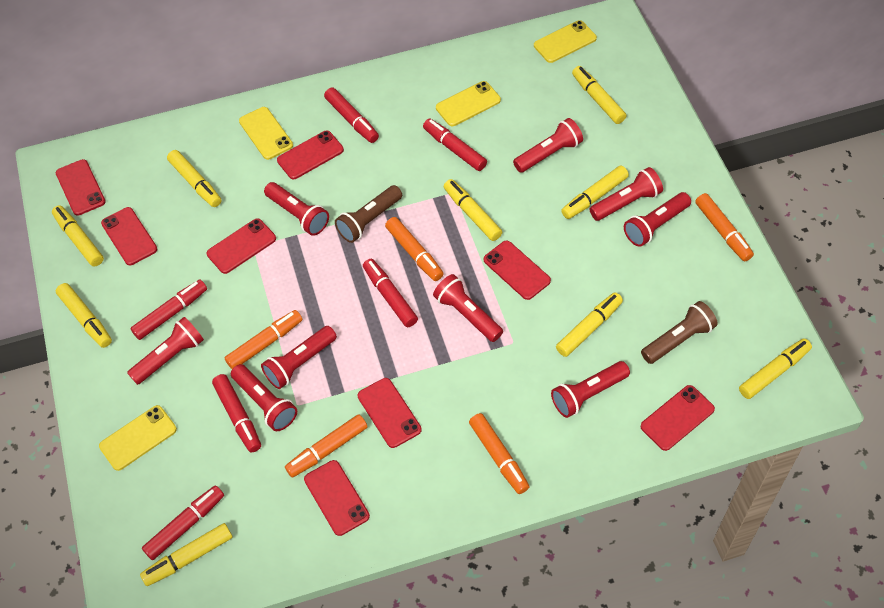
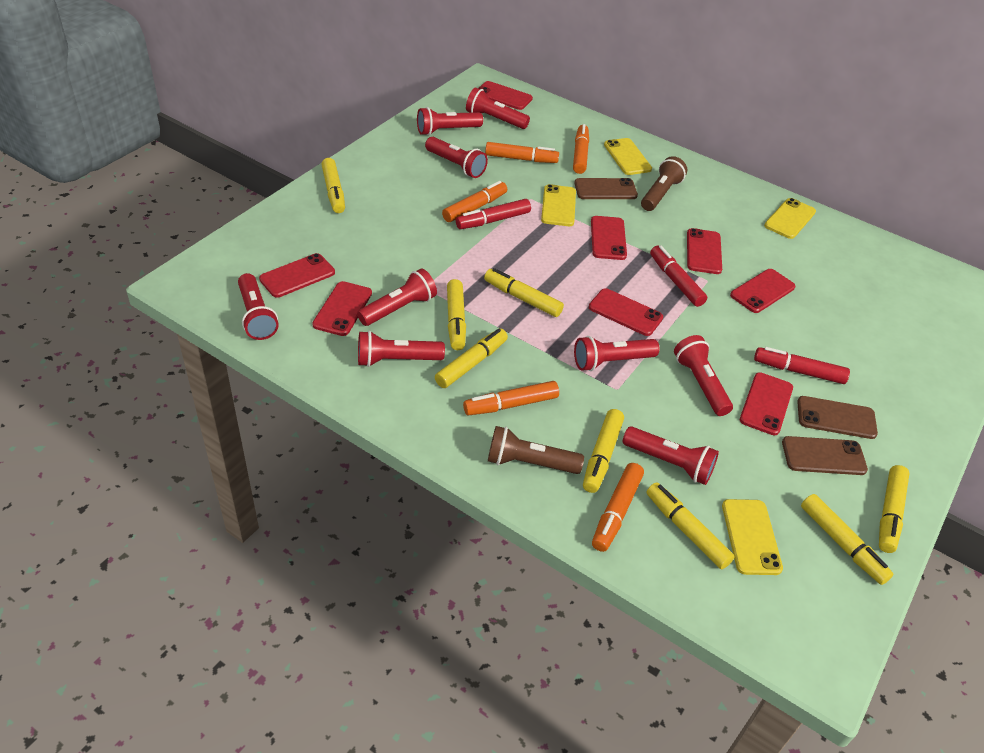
brown phone: 0 -> 3
red marker: 6 -> 3
yellow marker: 9 -> 8

